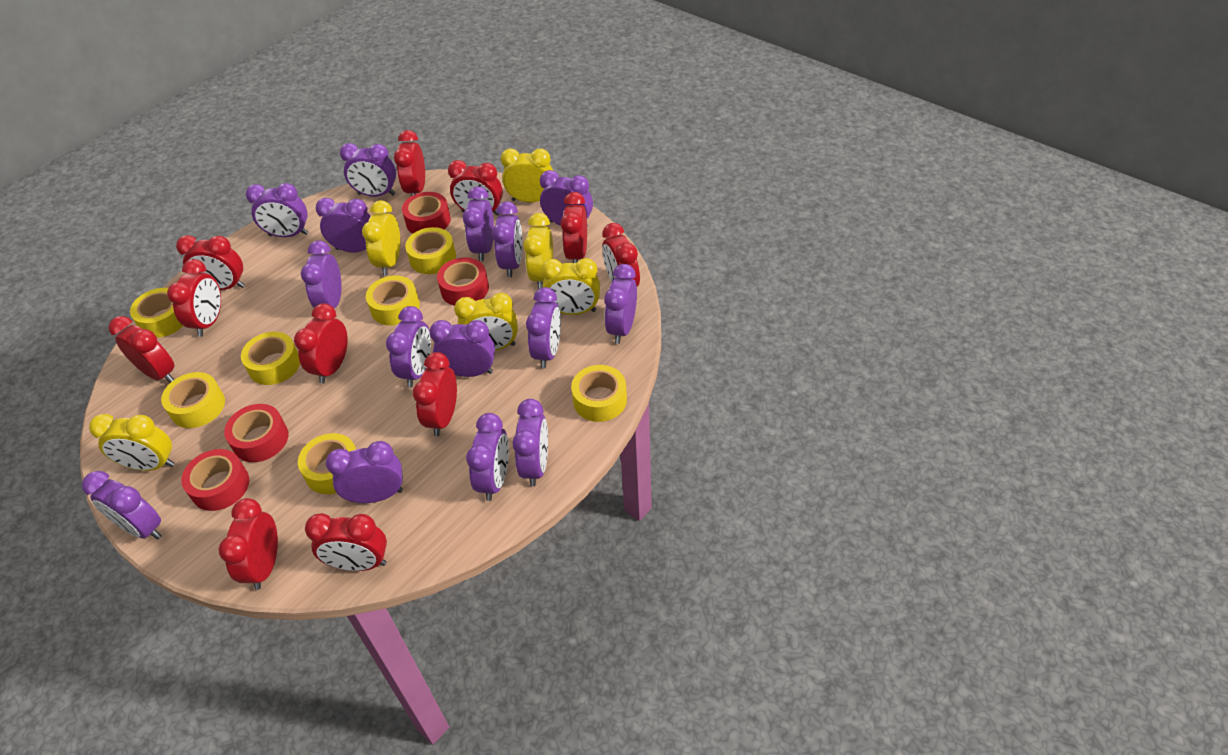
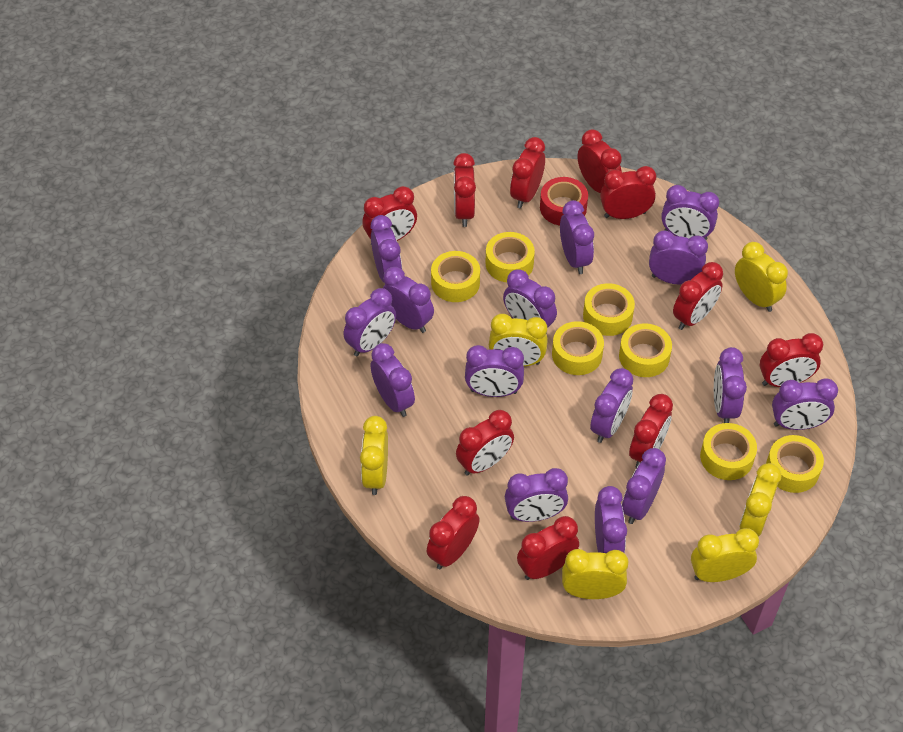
red tape: 4 -> 1

